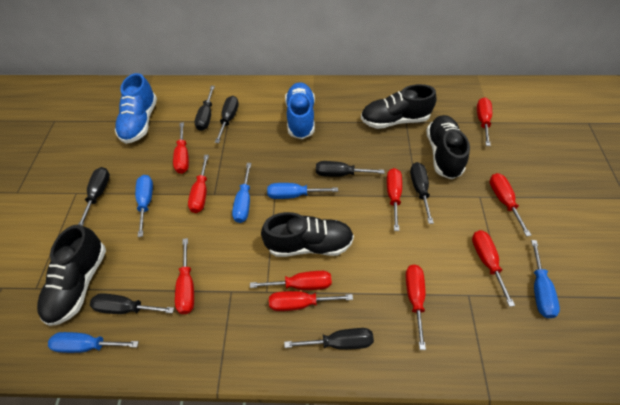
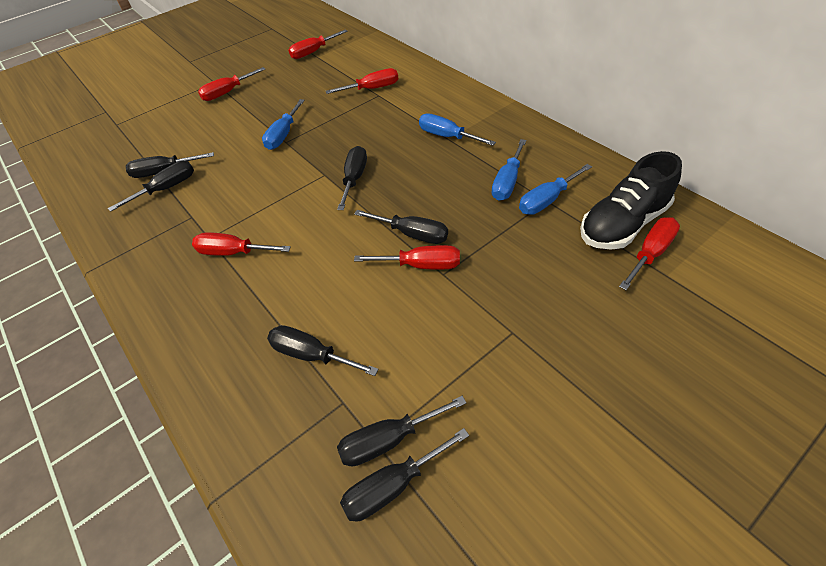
black shoe: 4 -> 1
blue screwdriver: 5 -> 4
blue shoe: 2 -> 0
red screwdriver: 10 -> 6

